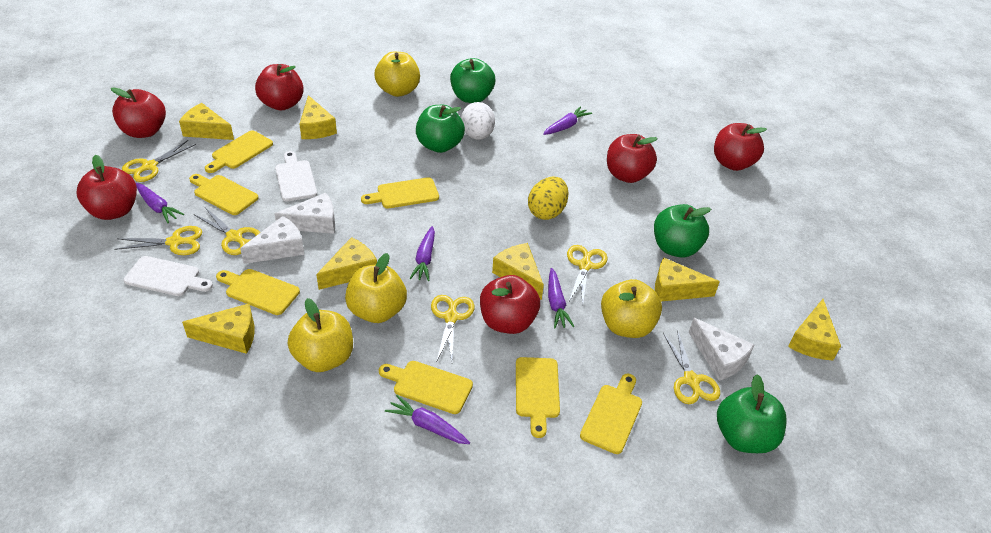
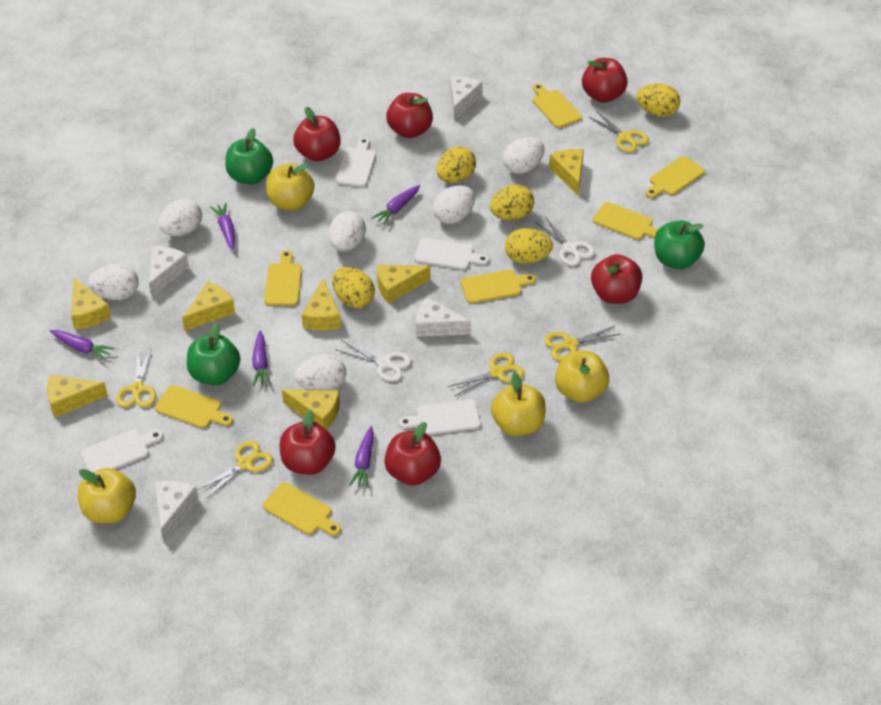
green apple: 4 -> 3
white cheese: 3 -> 4
white cutting board: 2 -> 4
white egg: 1 -> 6
white scissors: 0 -> 2
yellow egg: 1 -> 5
yellow scissors: 6 -> 5

